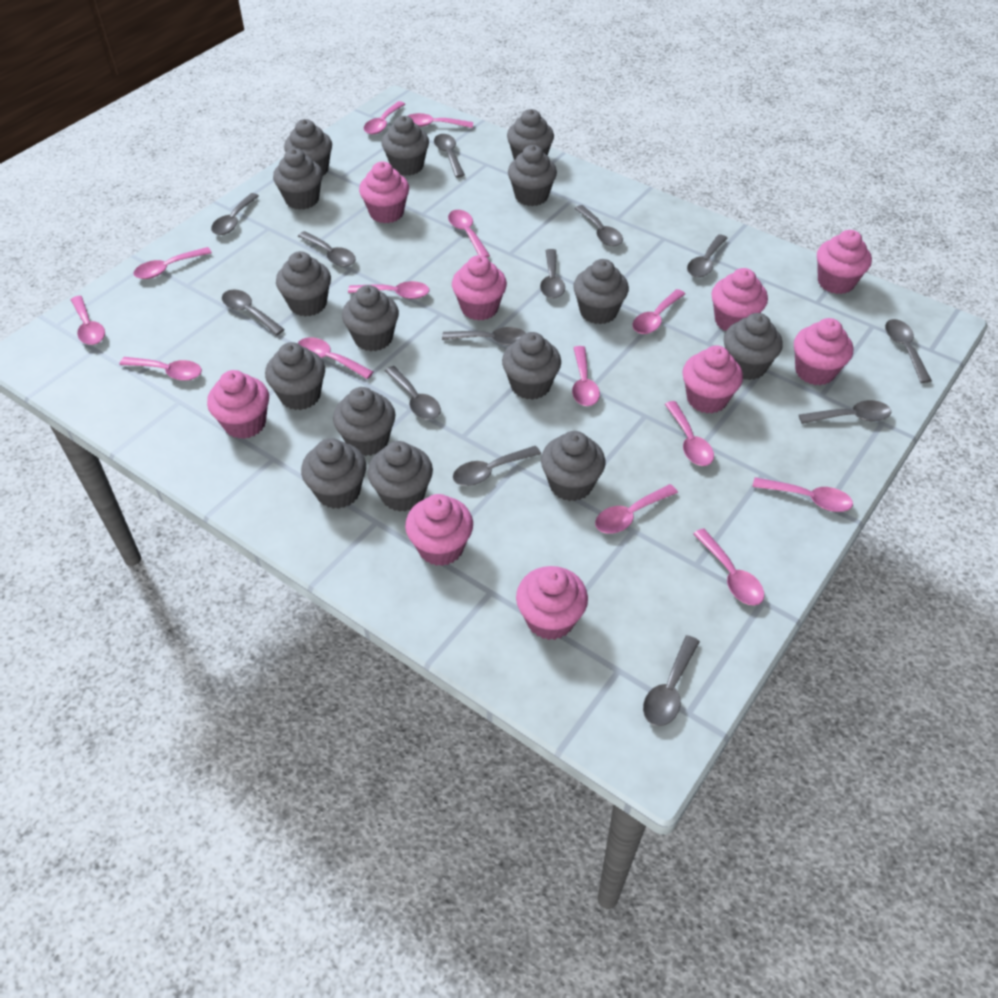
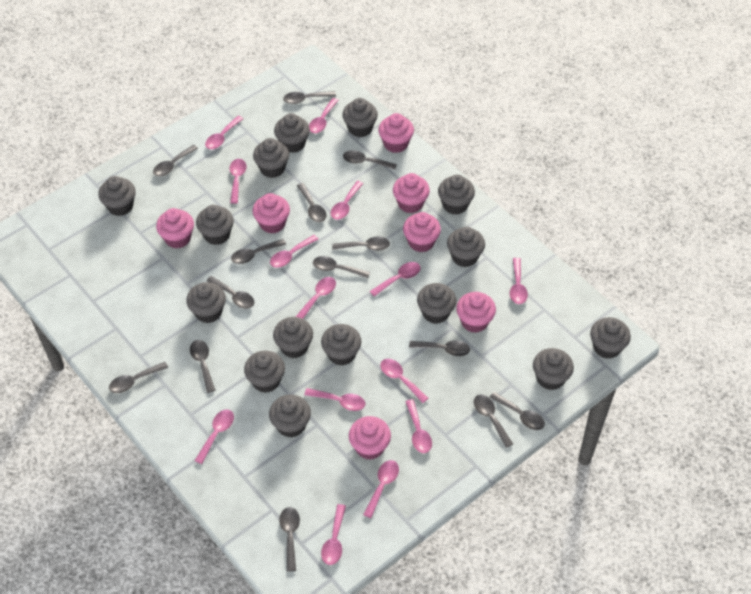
grey spoon: 13 -> 14
pink cupcake: 9 -> 7

